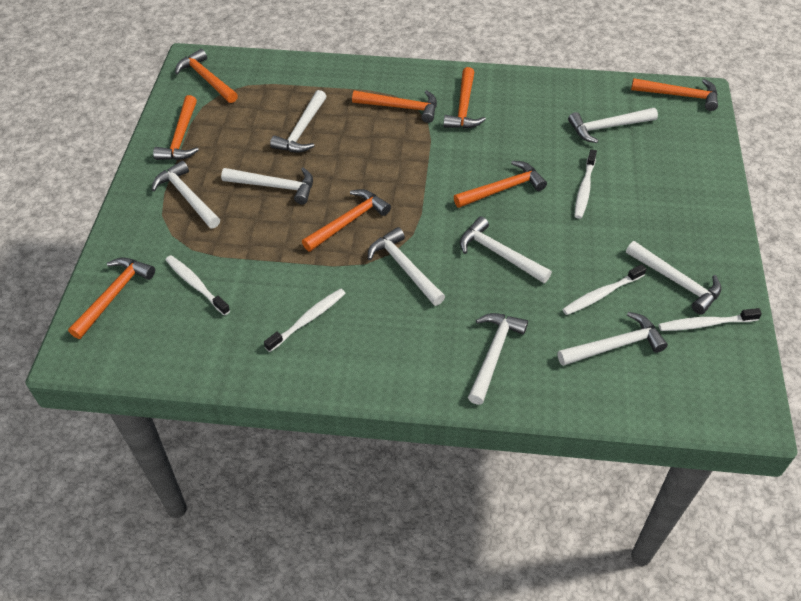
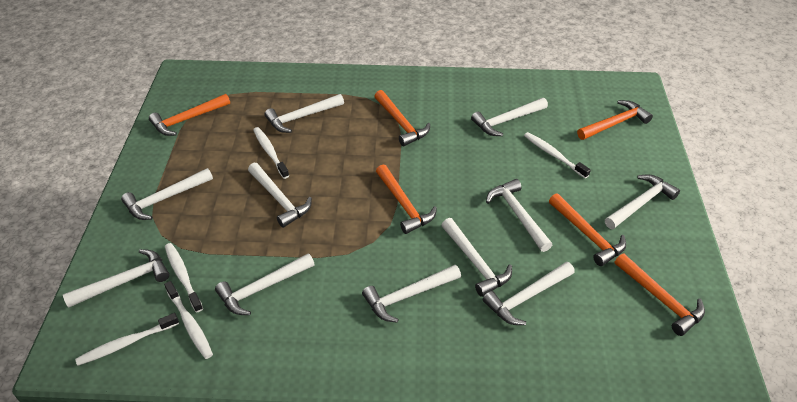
orange hammer: 8 -> 6
white hammer: 9 -> 11

